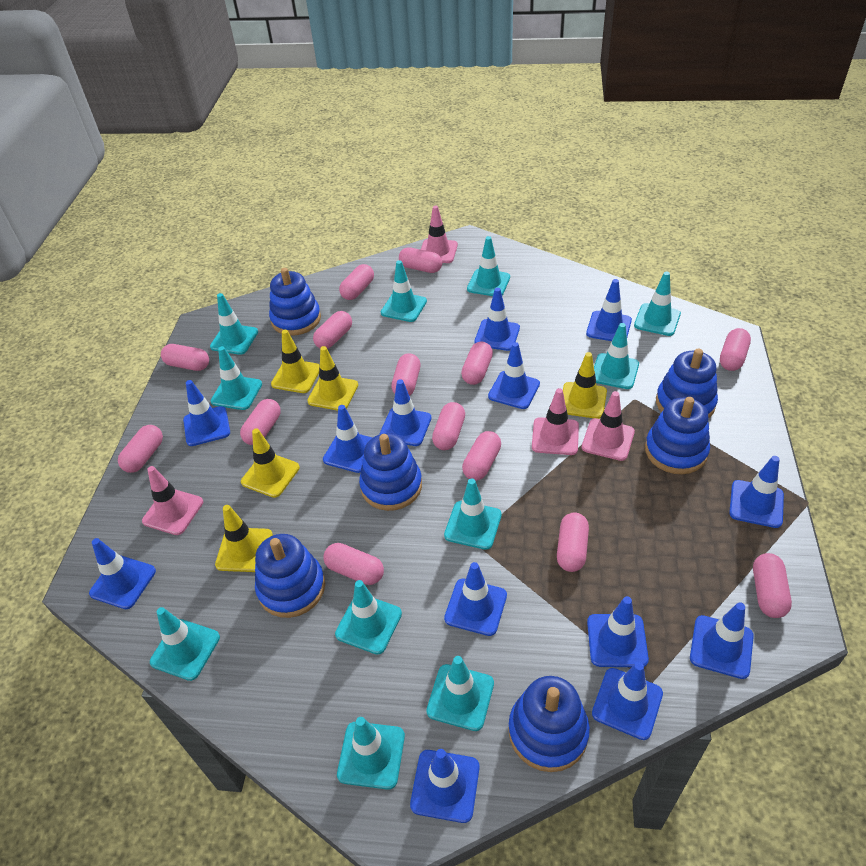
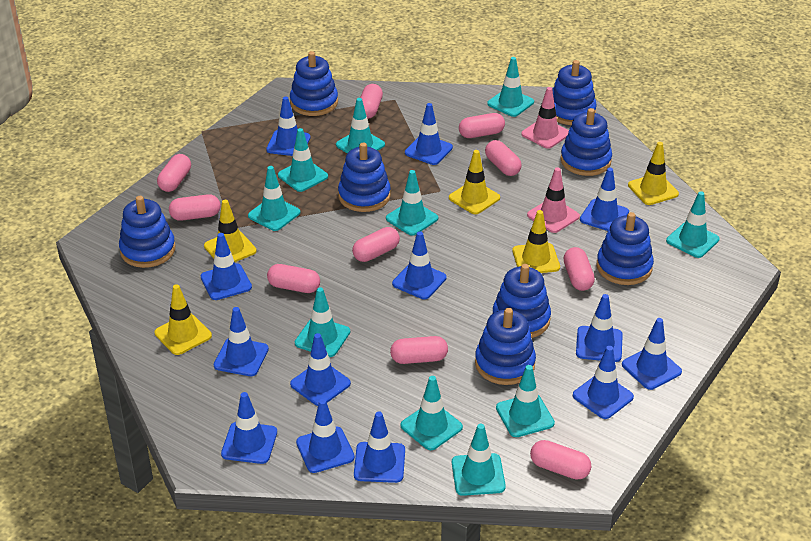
blue stacking toy: 6 -> 8
pink capsule: 14 -> 10
pink traffic cone: 4 -> 2
turquoise traffic cone: 11 -> 10

